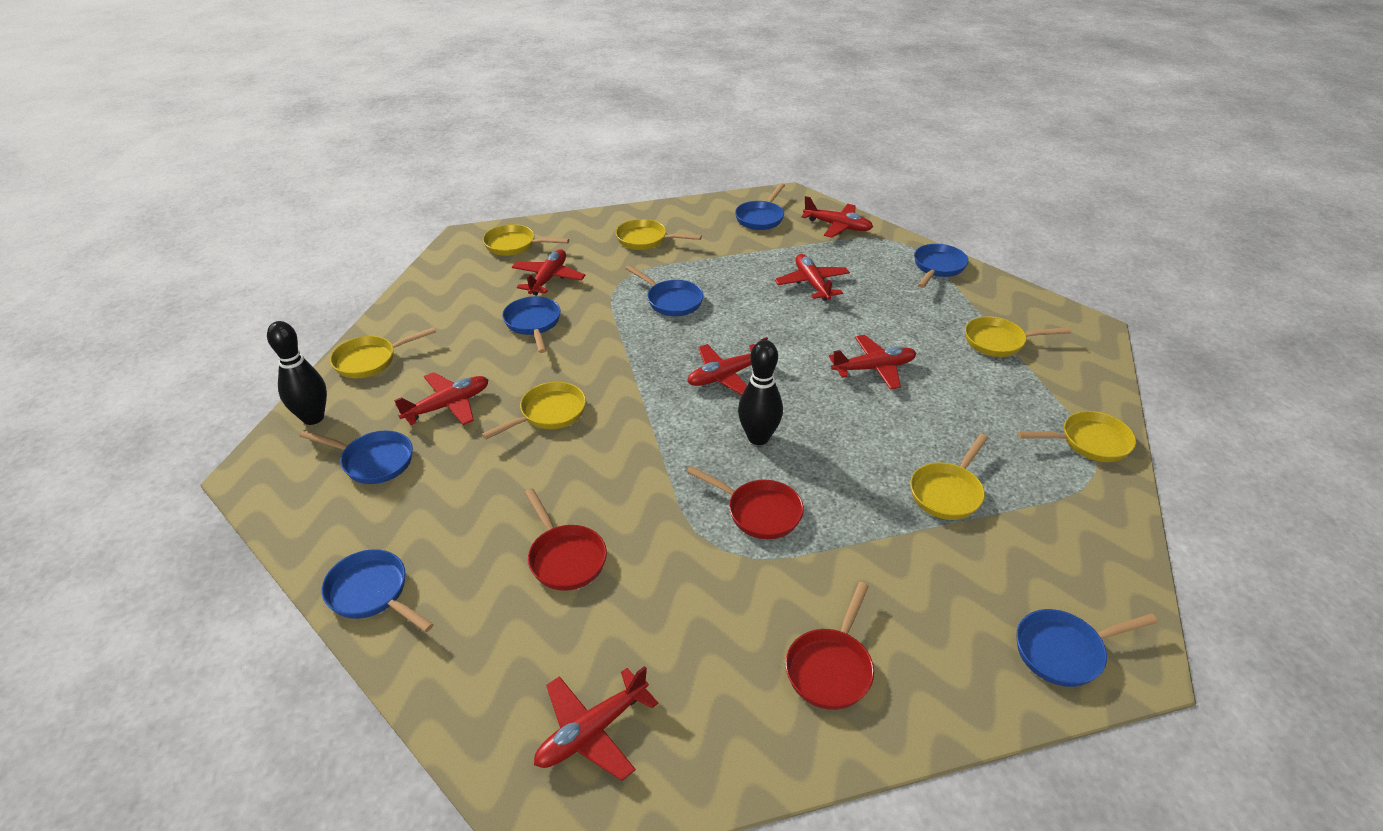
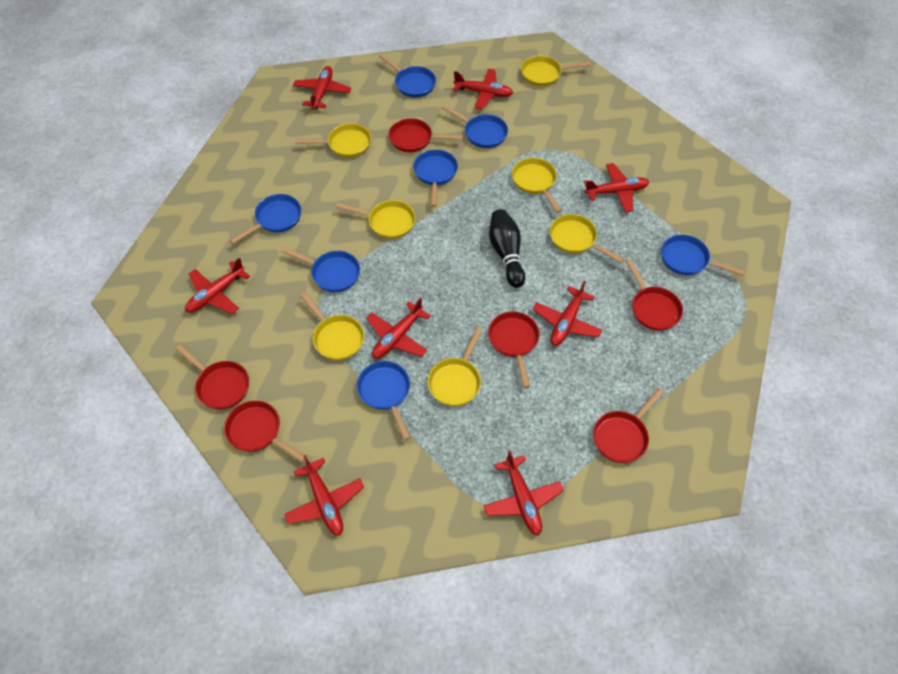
black bowling pin: 2 -> 1
red pan: 3 -> 6
red plane: 7 -> 8

